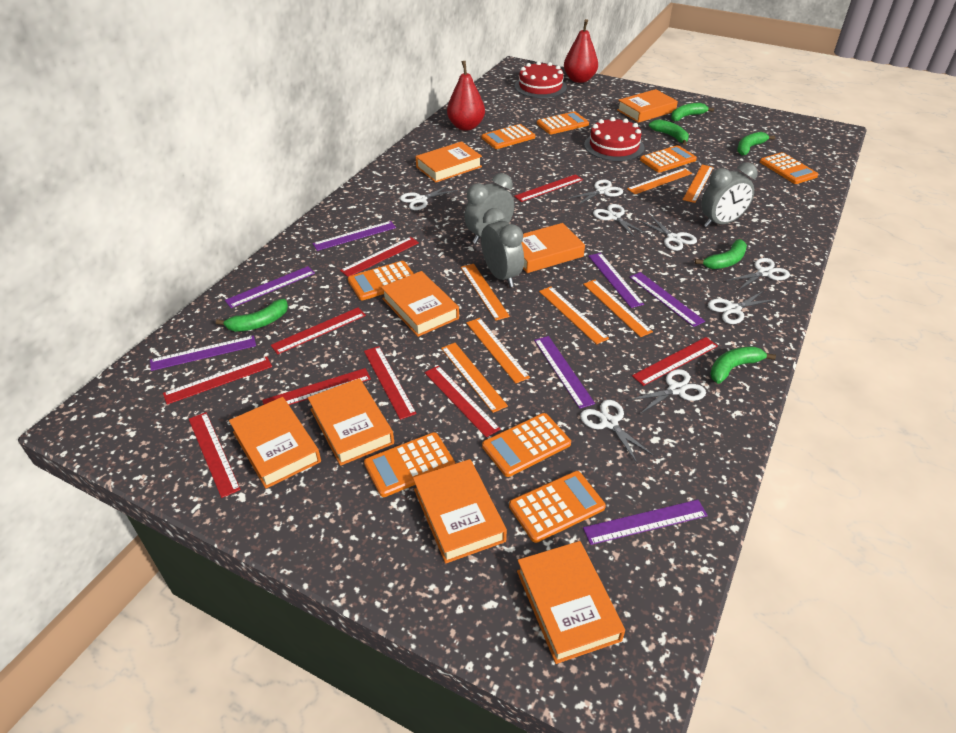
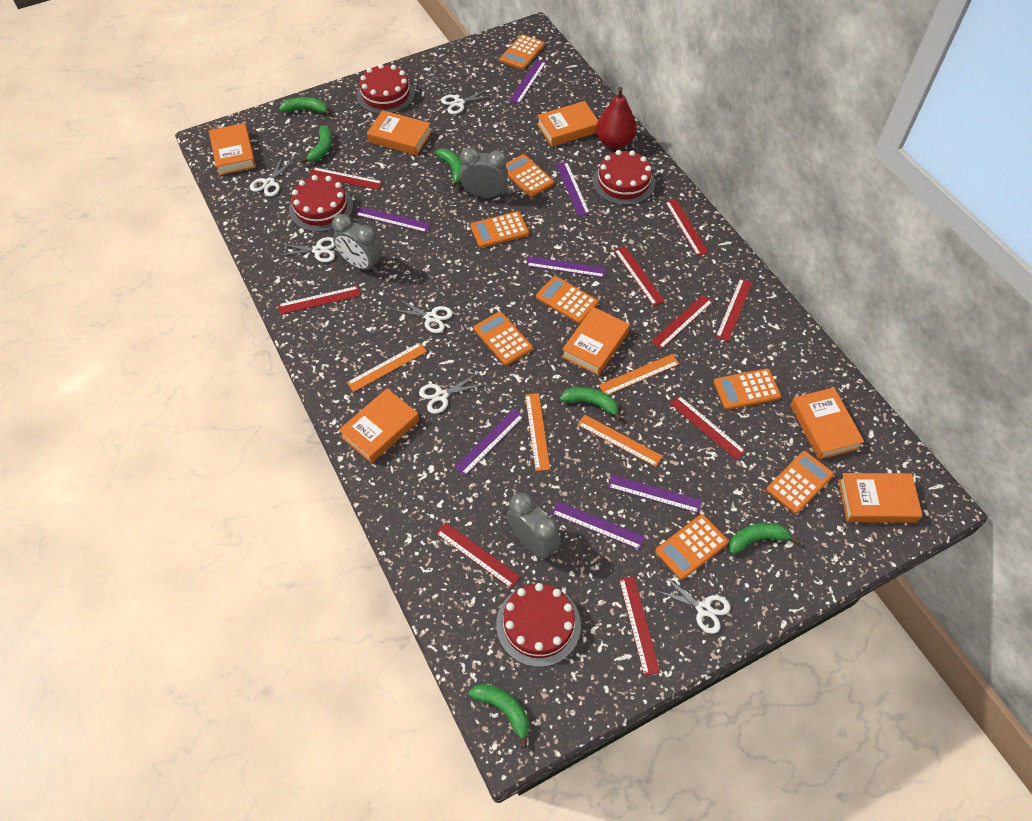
orange book: 8 -> 7
orange ruler: 7 -> 4
red cake: 2 -> 4
red pear: 2 -> 1
white scissors: 8 -> 6

